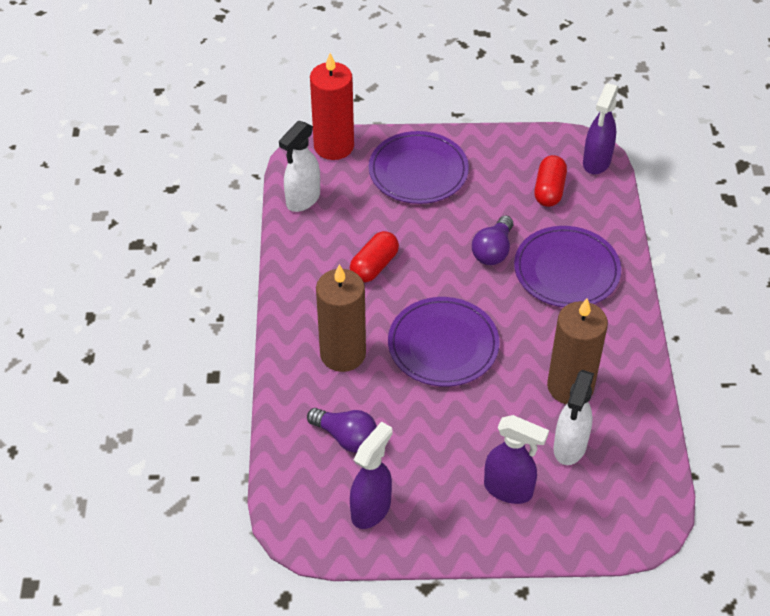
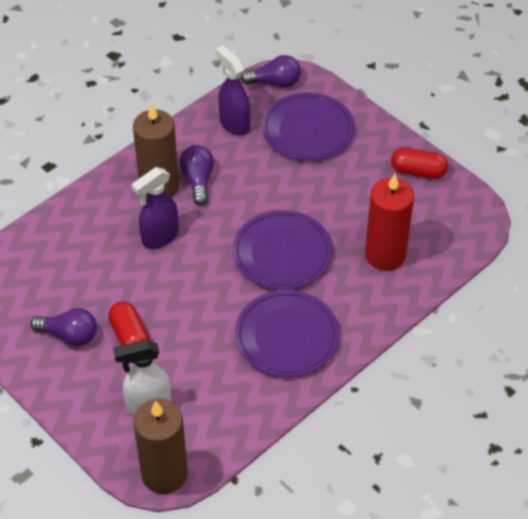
purple light bulb: 2 -> 3
purple spray bottle: 3 -> 2
white spray bottle: 2 -> 1

